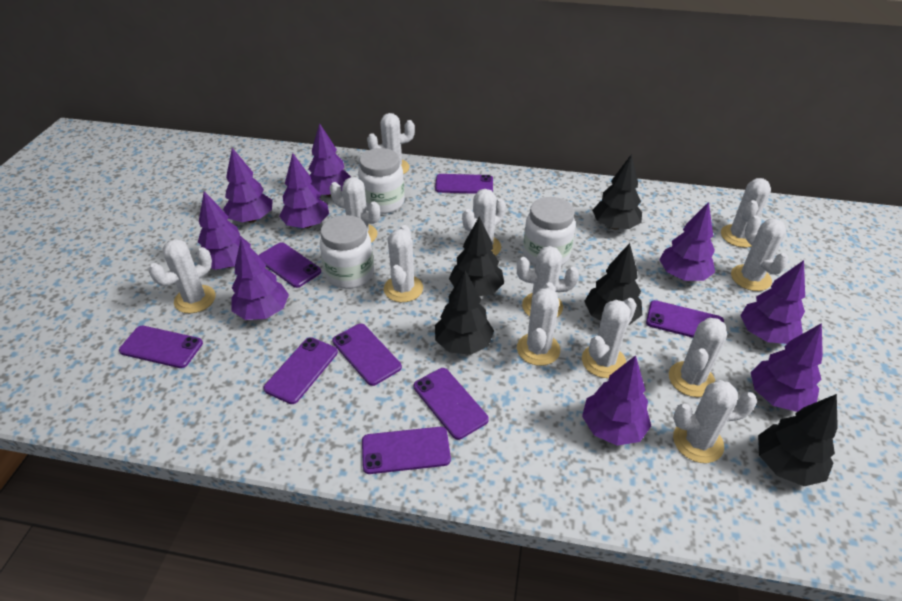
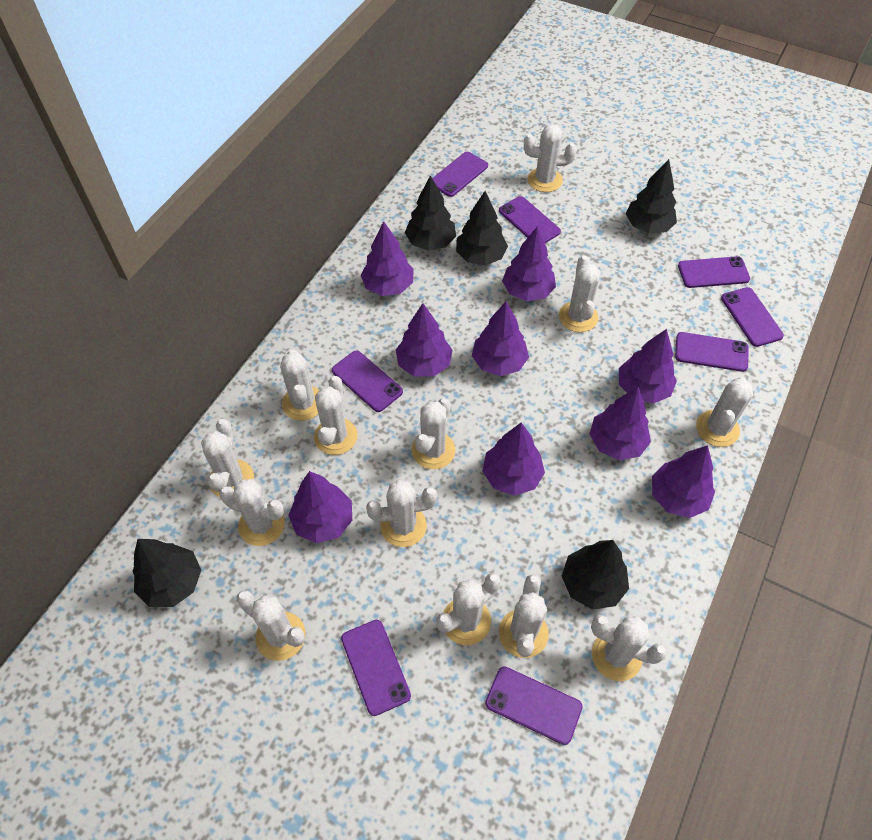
white cactus: 12 -> 13
white jar: 3 -> 0

